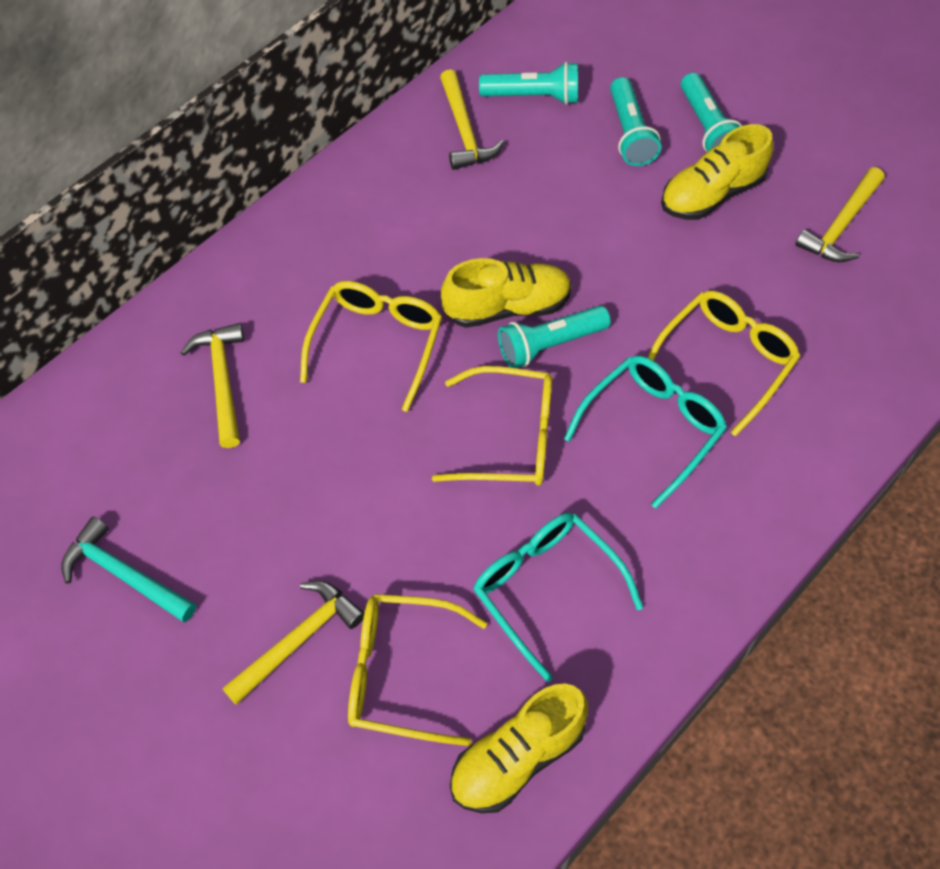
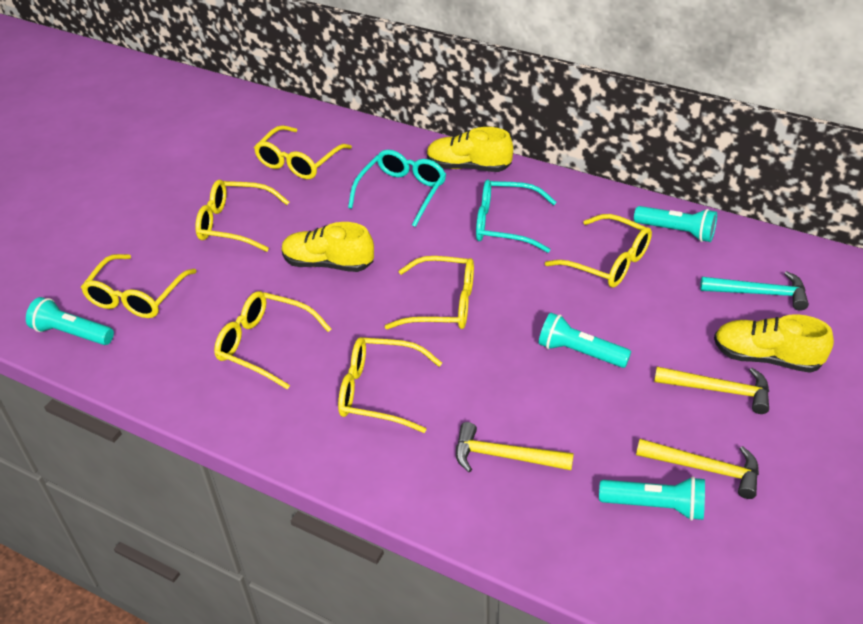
yellow glasses: 4 -> 7
yellow hammer: 4 -> 3

